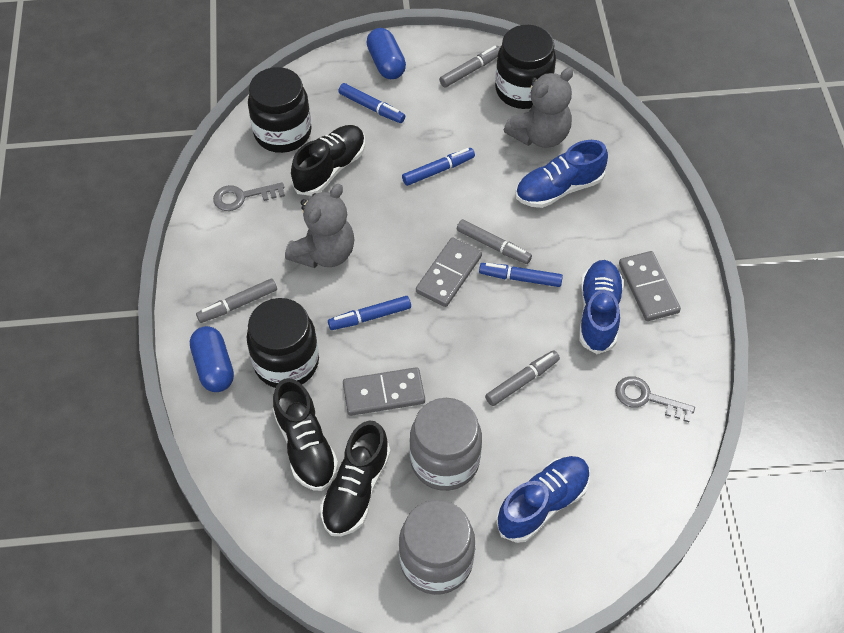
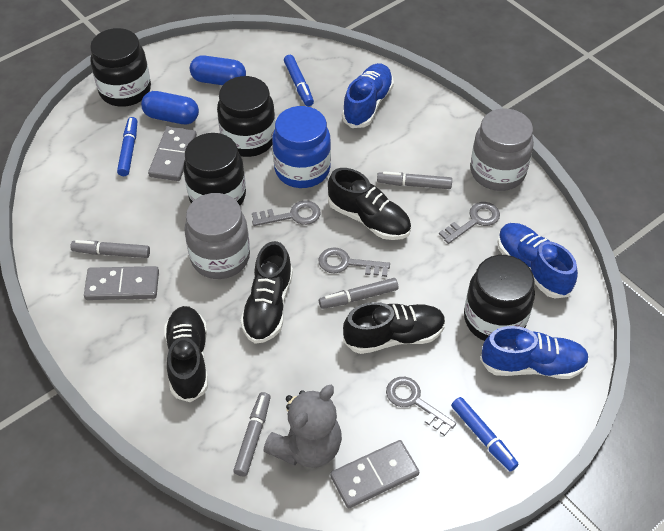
black jar: 3 -> 4
black shoe: 3 -> 4
blue jar: 0 -> 1
blue marker: 4 -> 3
grey key: 2 -> 4
grey teddy bear: 2 -> 1

